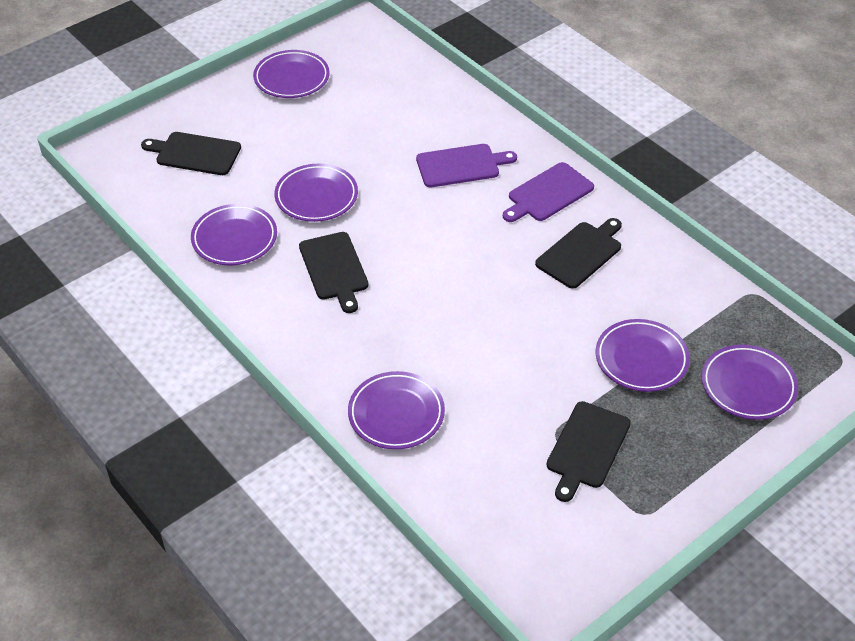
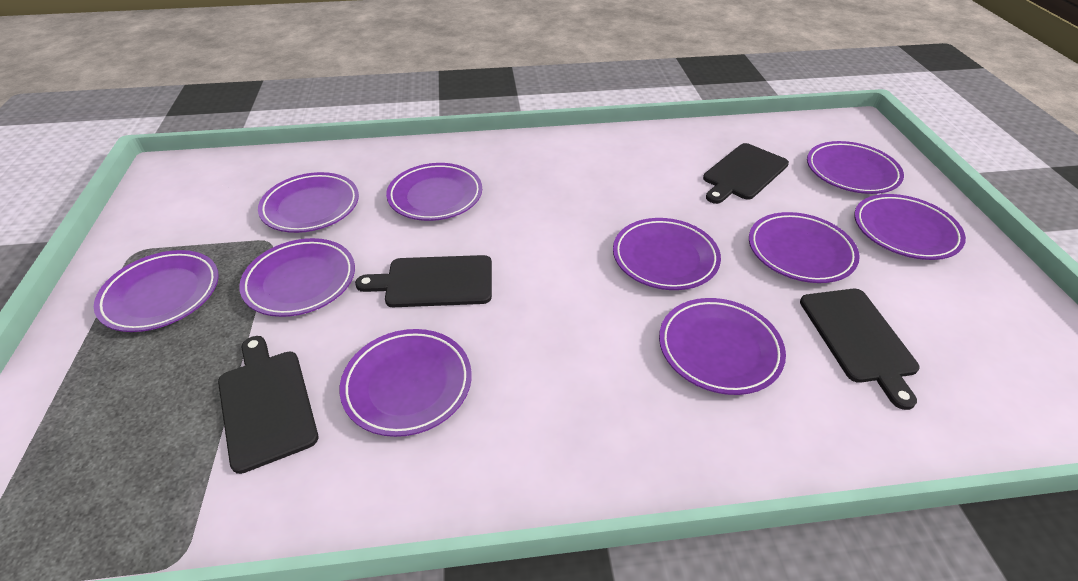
purple cutting board: 2 -> 0
purple plate: 6 -> 10

